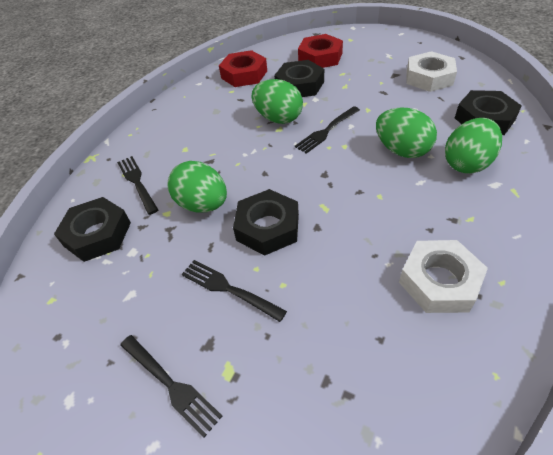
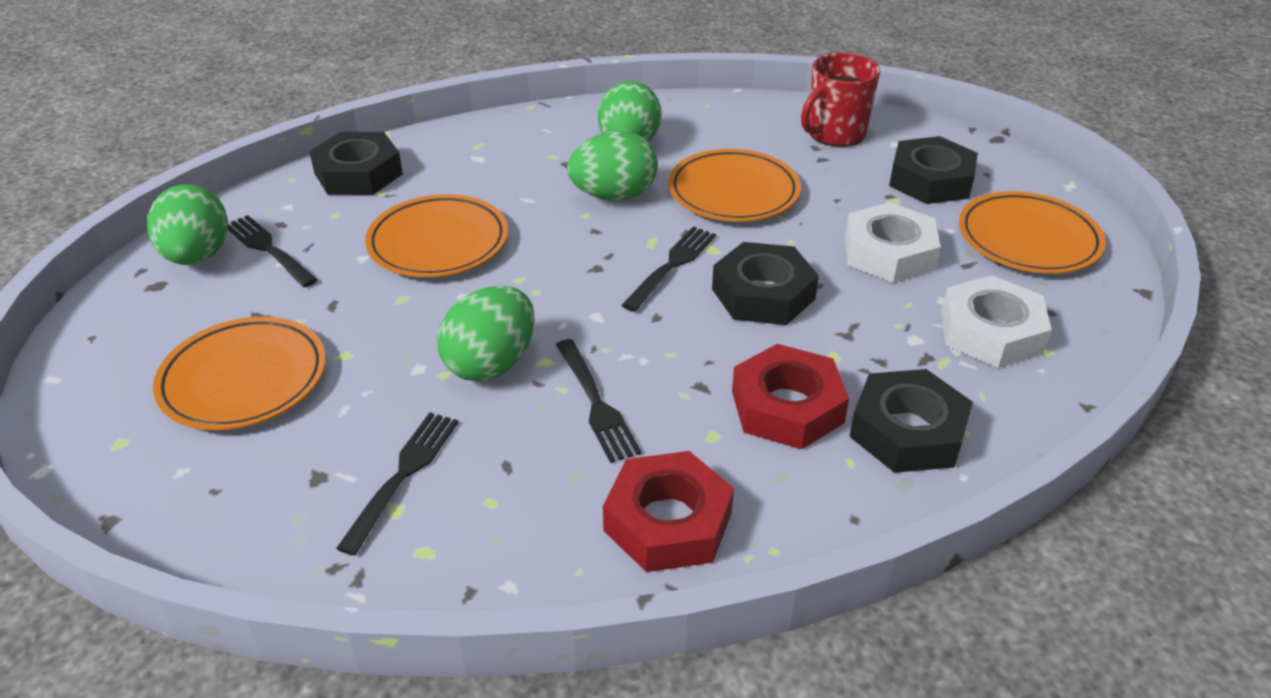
orange plate: 0 -> 4
red mug: 0 -> 1

